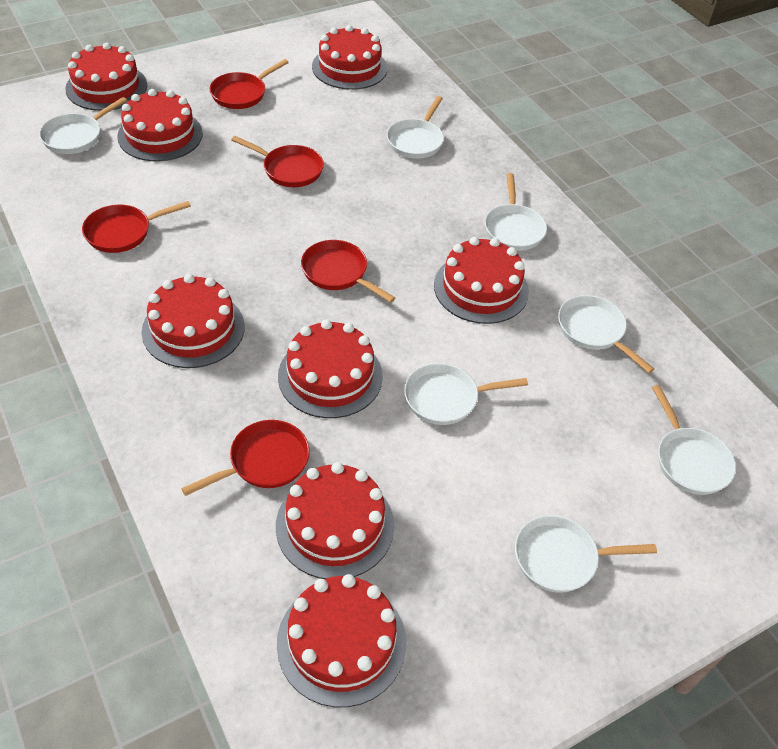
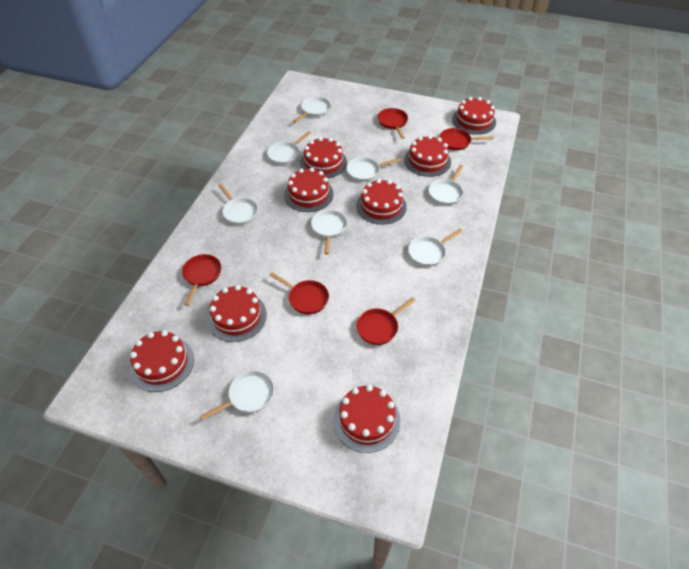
white pan: 7 -> 8

